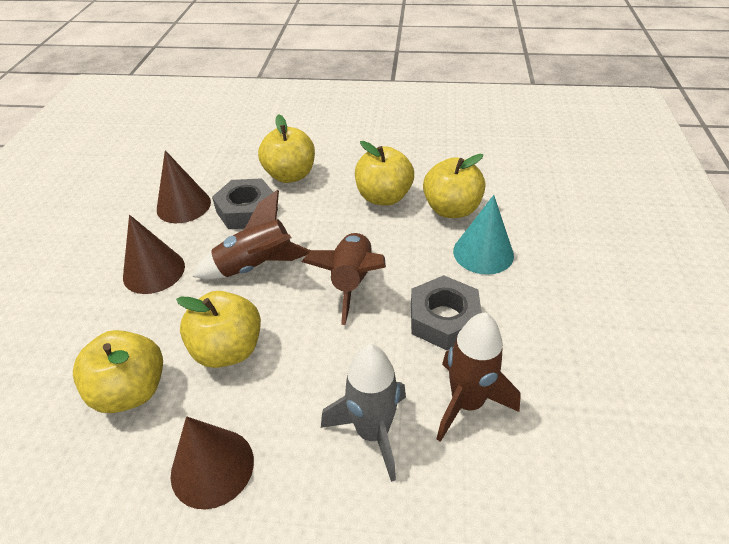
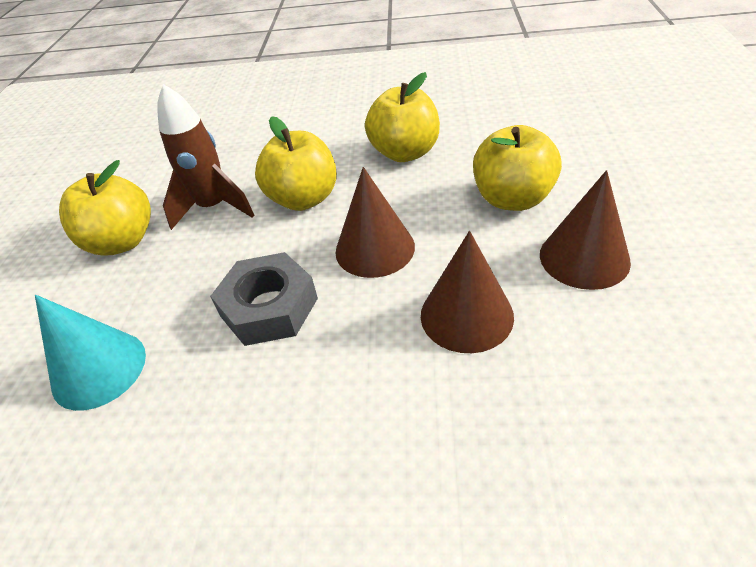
brown rocket: 3 -> 1
grey nut: 2 -> 1
grey rocket: 1 -> 0
yellow apple: 5 -> 4

